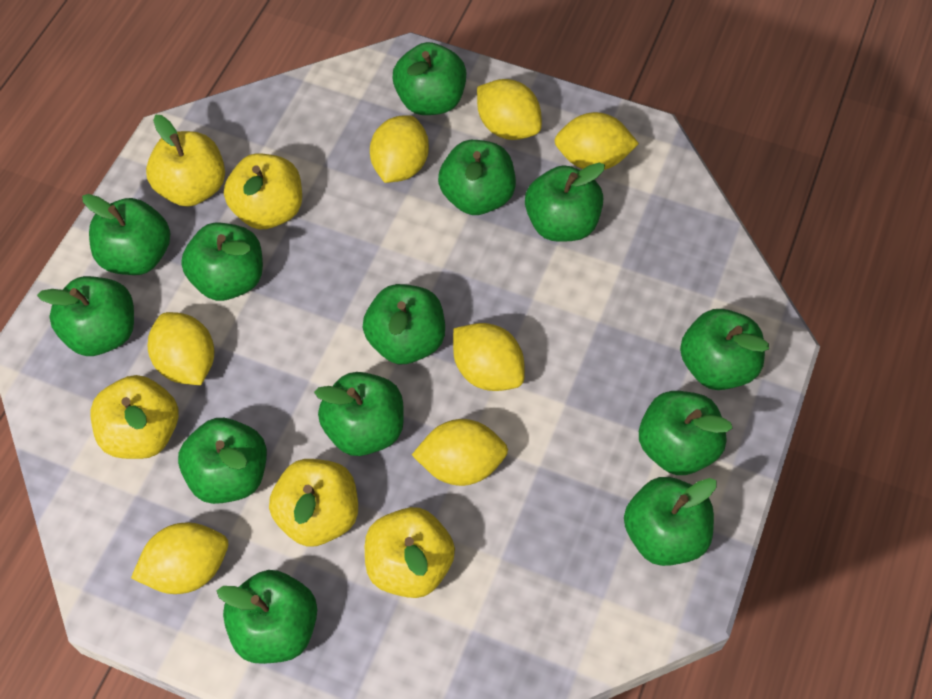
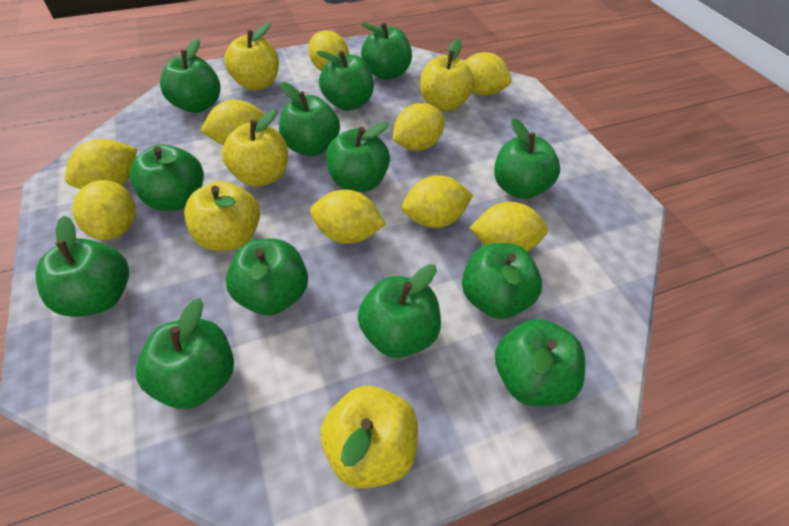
yellow lemon: 7 -> 9

